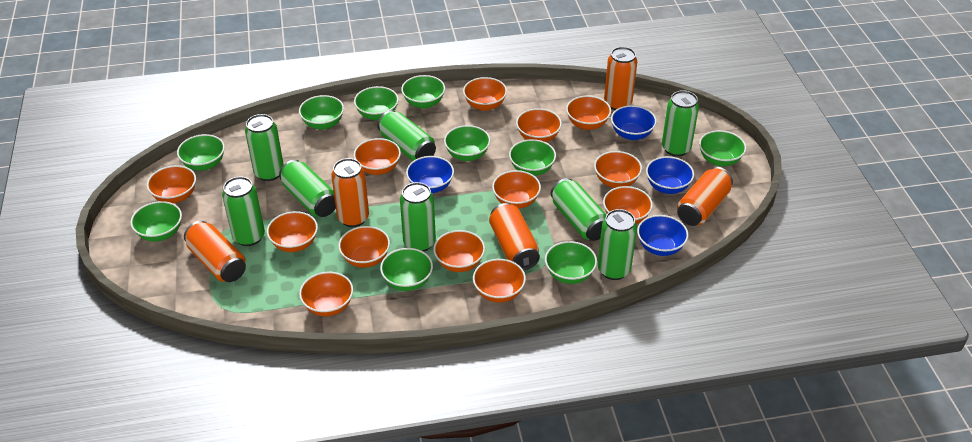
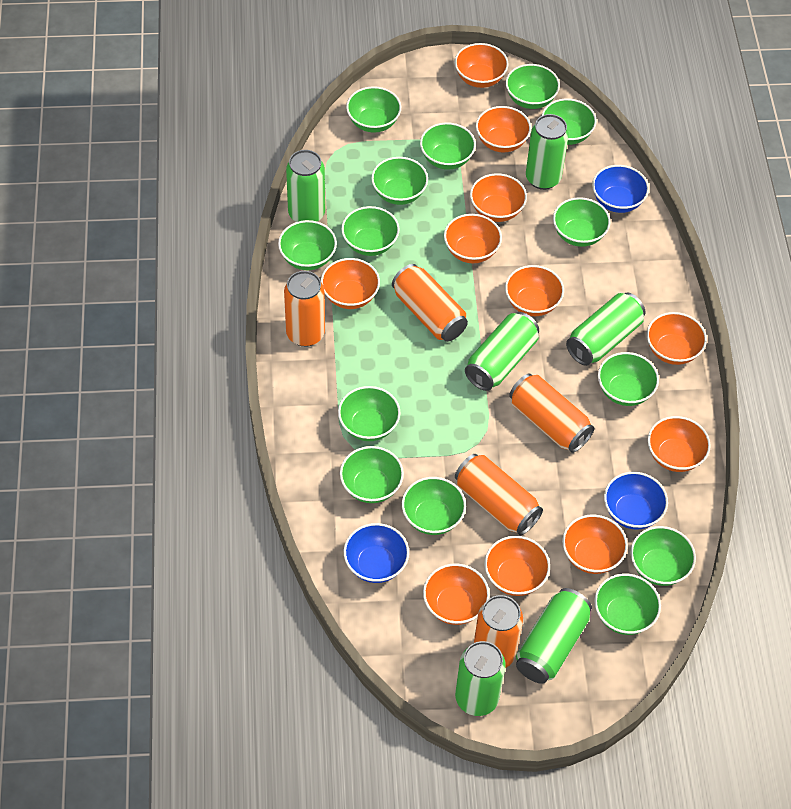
blue bowl: 4 -> 3
green bowl: 10 -> 14
green can: 8 -> 6
orange bowl: 13 -> 11

